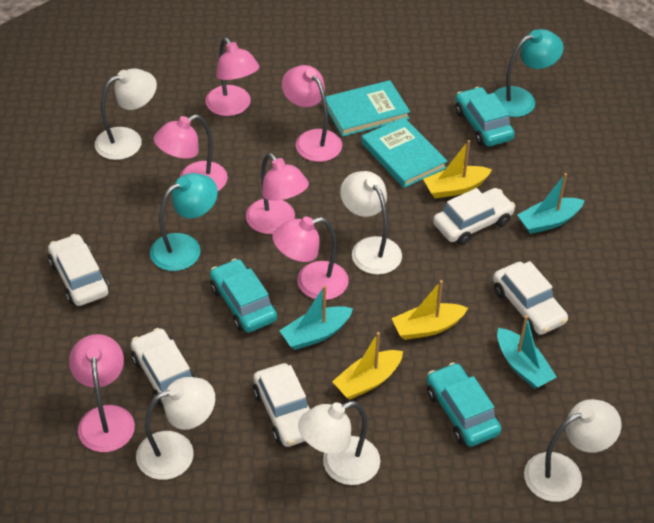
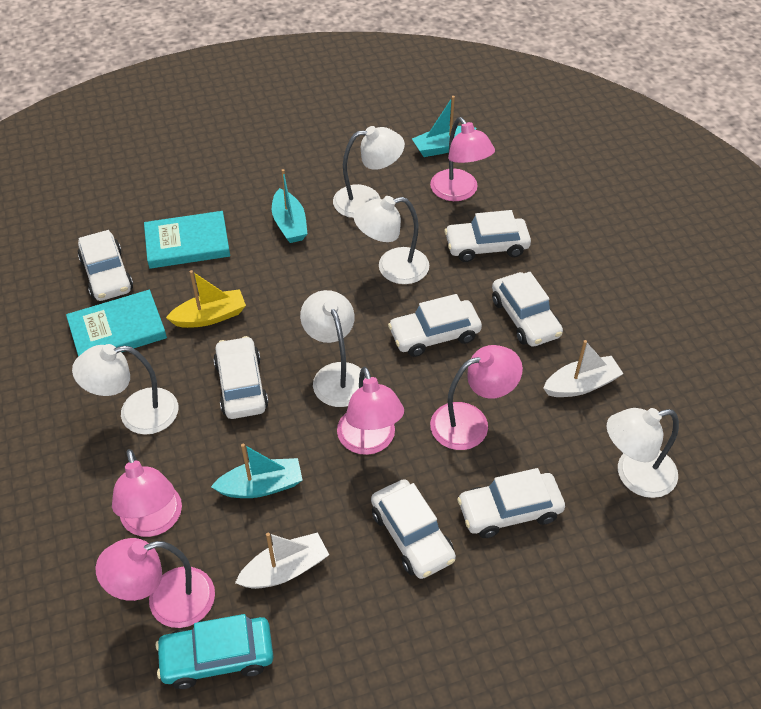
pink lamp: 6 -> 5
turquoise car: 3 -> 1
turquoise lamp: 2 -> 0
white boat: 0 -> 2
white car: 5 -> 7
yellow boat: 3 -> 1

